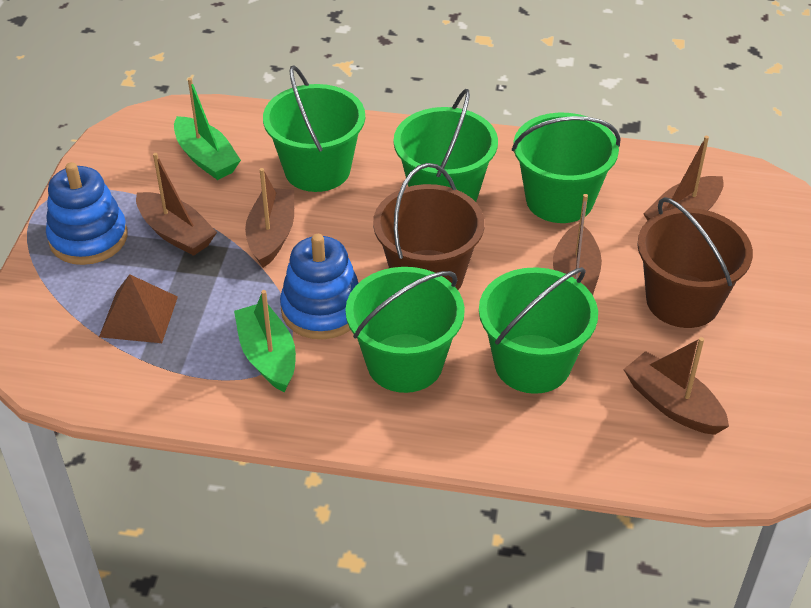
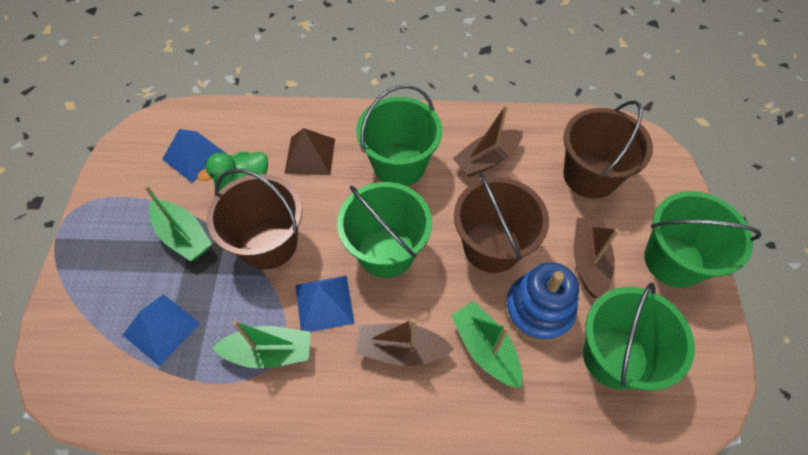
blue pyramid: 0 -> 3
blue stacking toy: 2 -> 1
brown boat: 5 -> 3
brown bucket: 2 -> 3
green boat: 2 -> 3
green bucket: 5 -> 4
green duck: 0 -> 1

